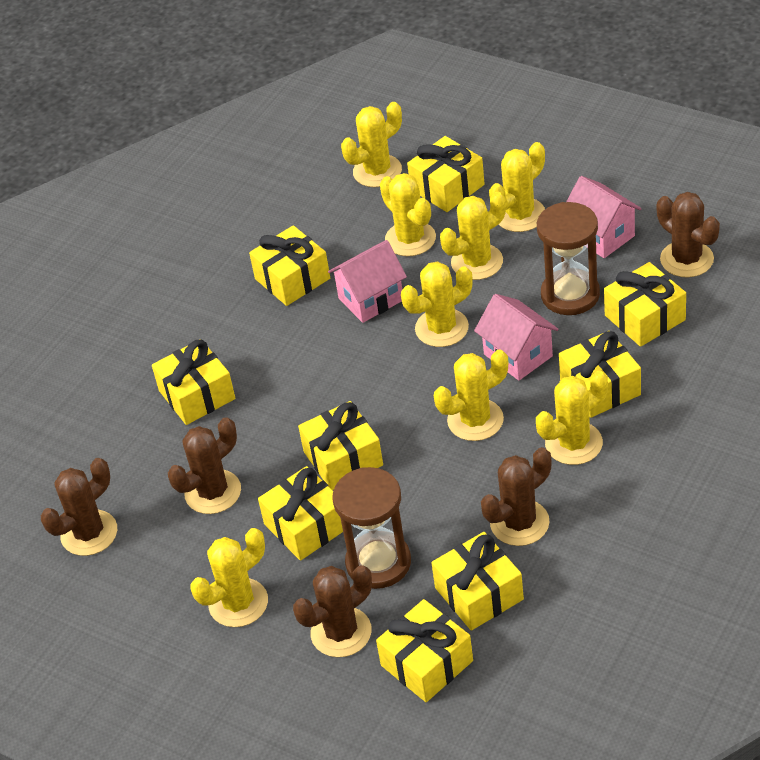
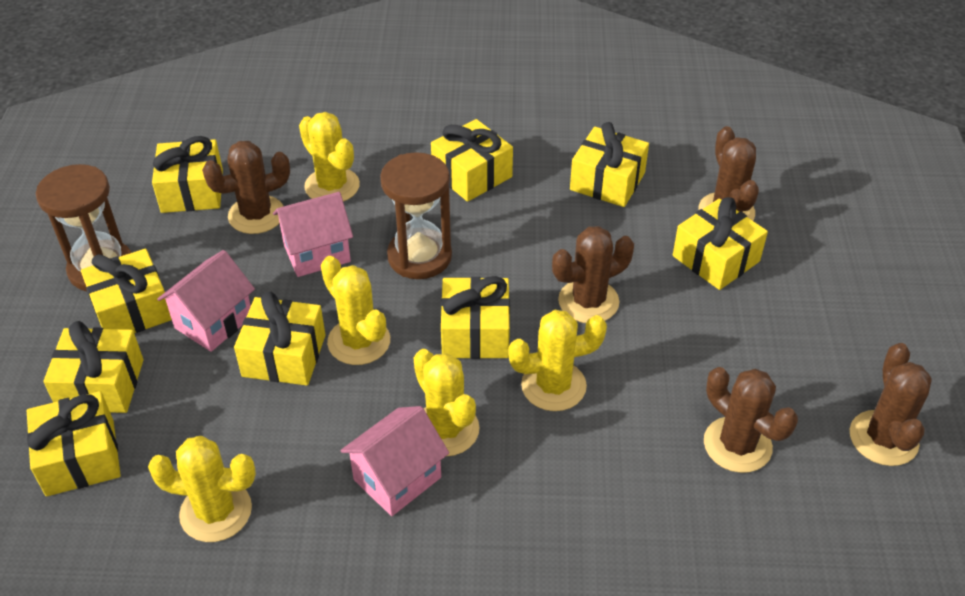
yellow cactus: 8 -> 5

